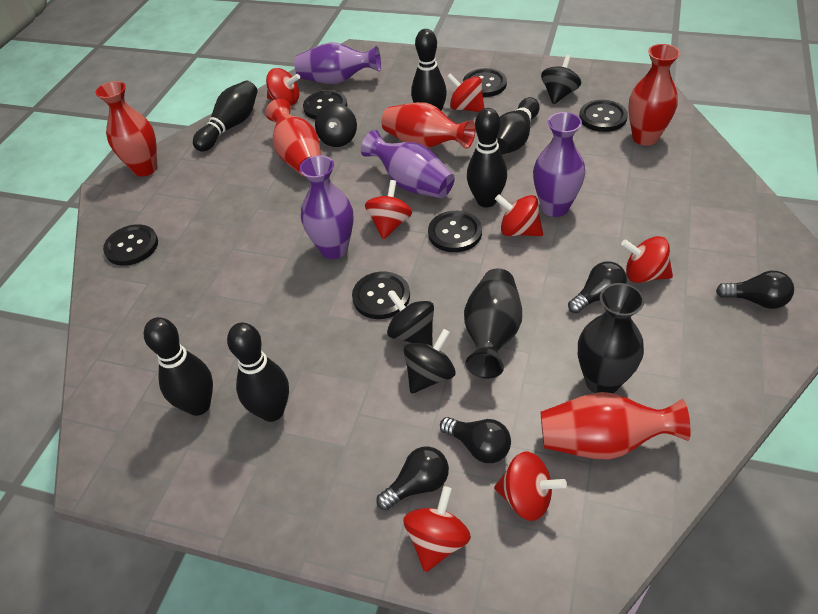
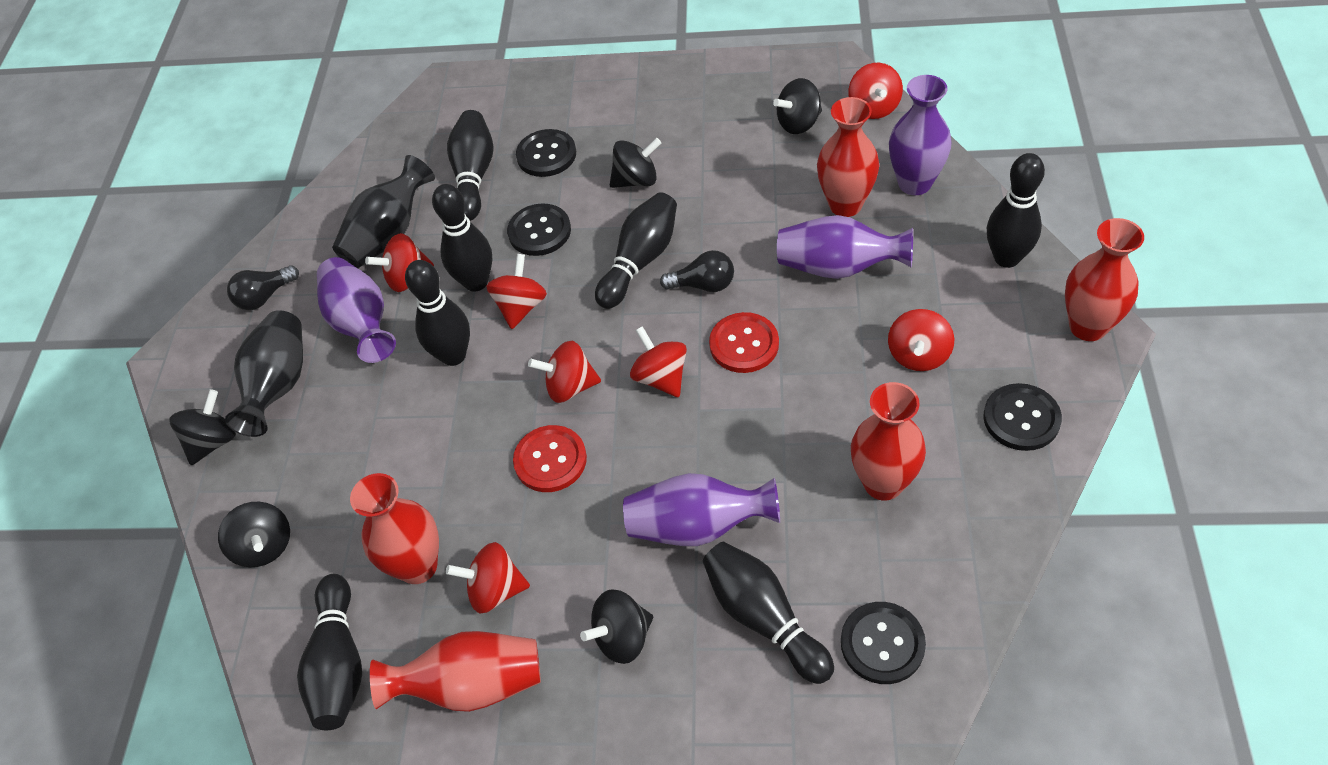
black bowling pin: 6 -> 7
black button: 6 -> 4
black light bulb: 4 -> 2
black spinning top: 4 -> 5
red button: 0 -> 2

